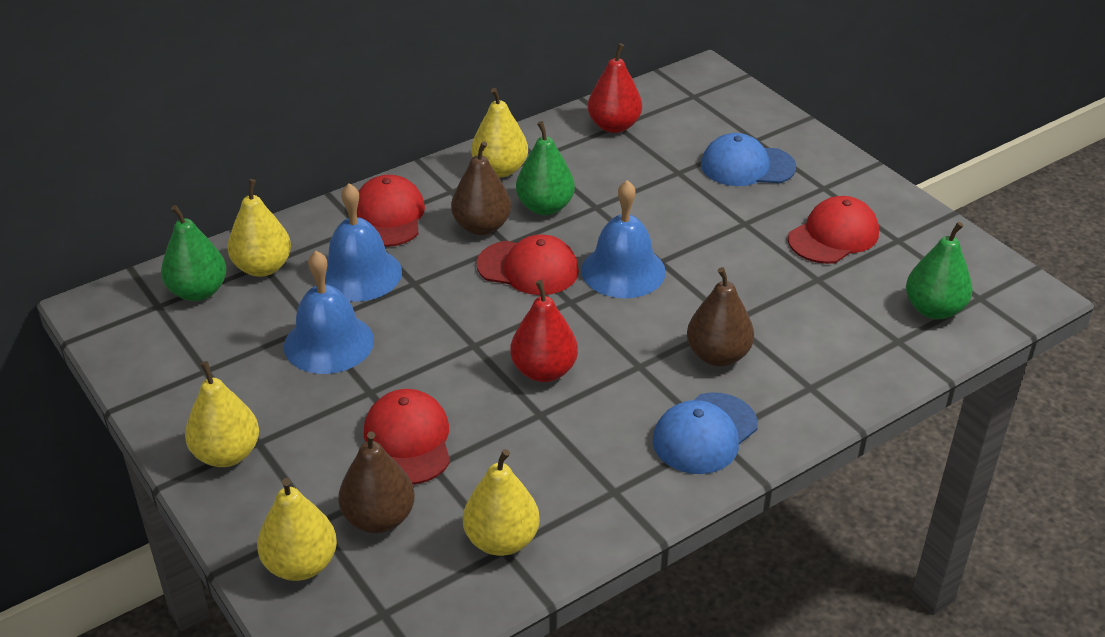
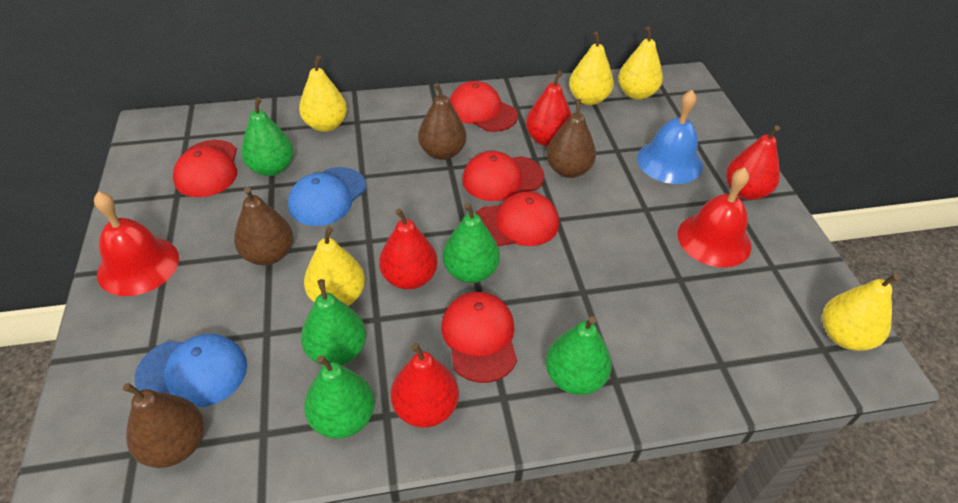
blue bell: 3 -> 1
brown pear: 3 -> 4
green pear: 3 -> 5
red bell: 0 -> 2
red cap: 4 -> 5
red pear: 2 -> 4

